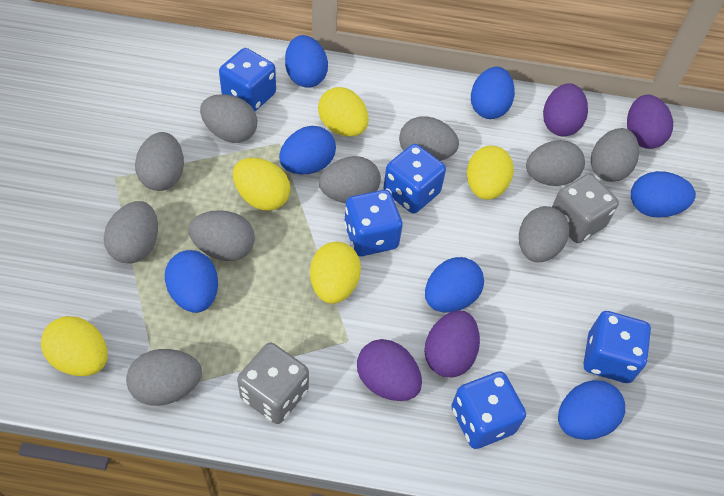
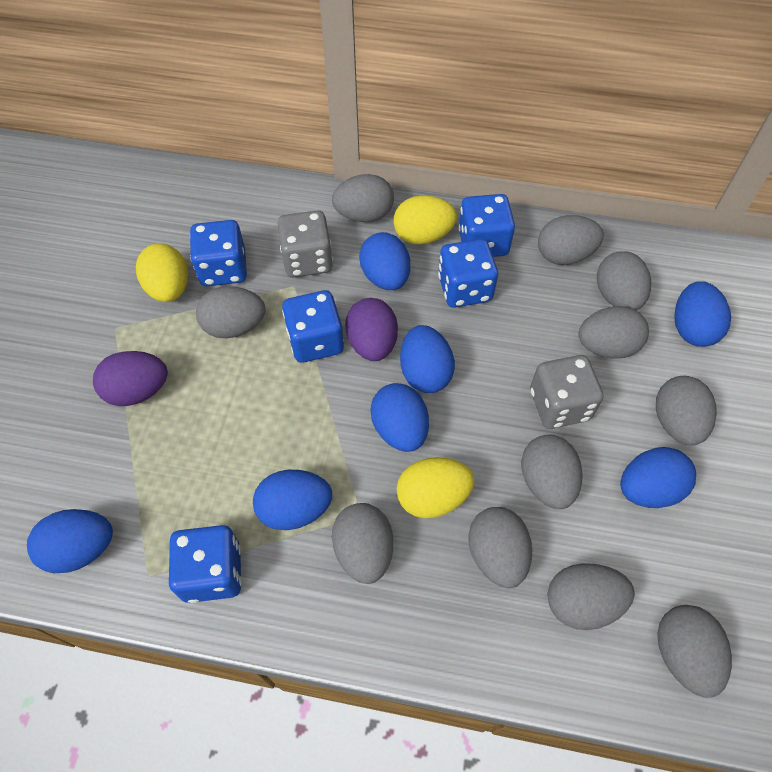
grey egg: 10 -> 11
purple egg: 4 -> 2
yellow egg: 5 -> 3

